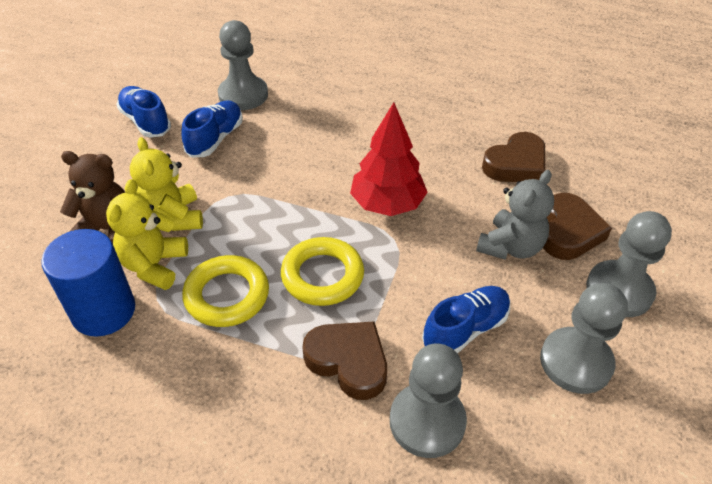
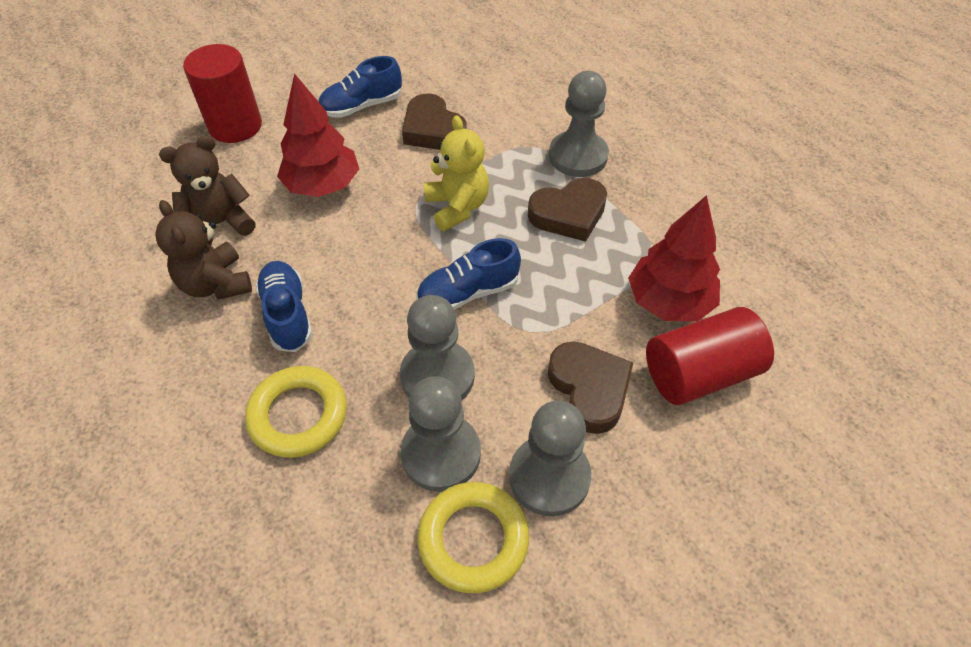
blue cylinder: 1 -> 0
brown teddy bear: 1 -> 2
grey teddy bear: 1 -> 0
red cylinder: 0 -> 2
red tree: 1 -> 2
yellow teddy bear: 2 -> 1

